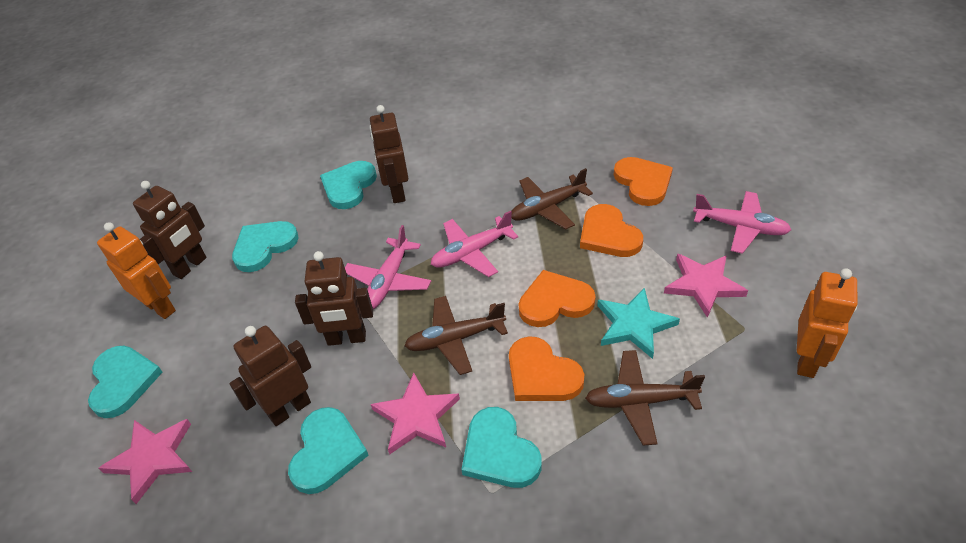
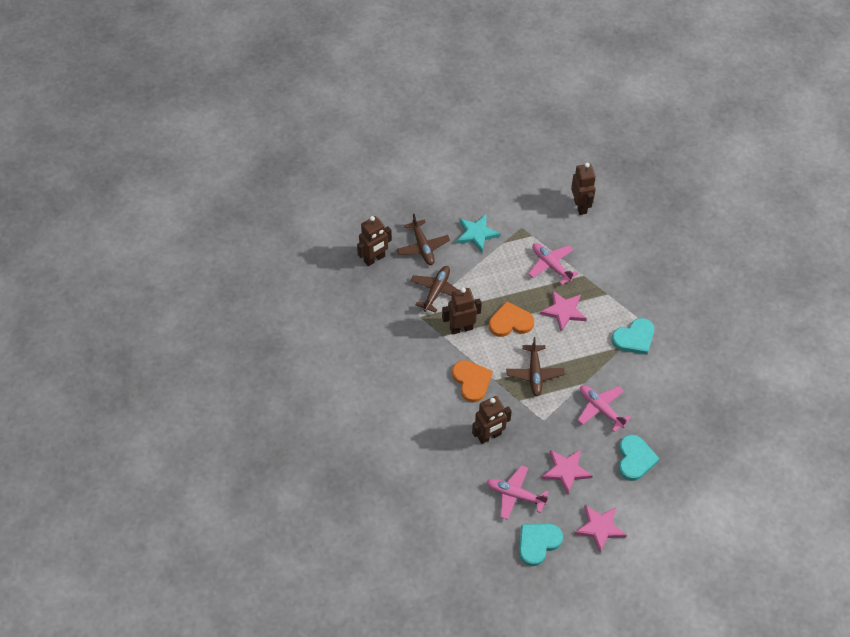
orange heart: 4 -> 2
orange robot: 2 -> 0
turquoise heart: 5 -> 3

